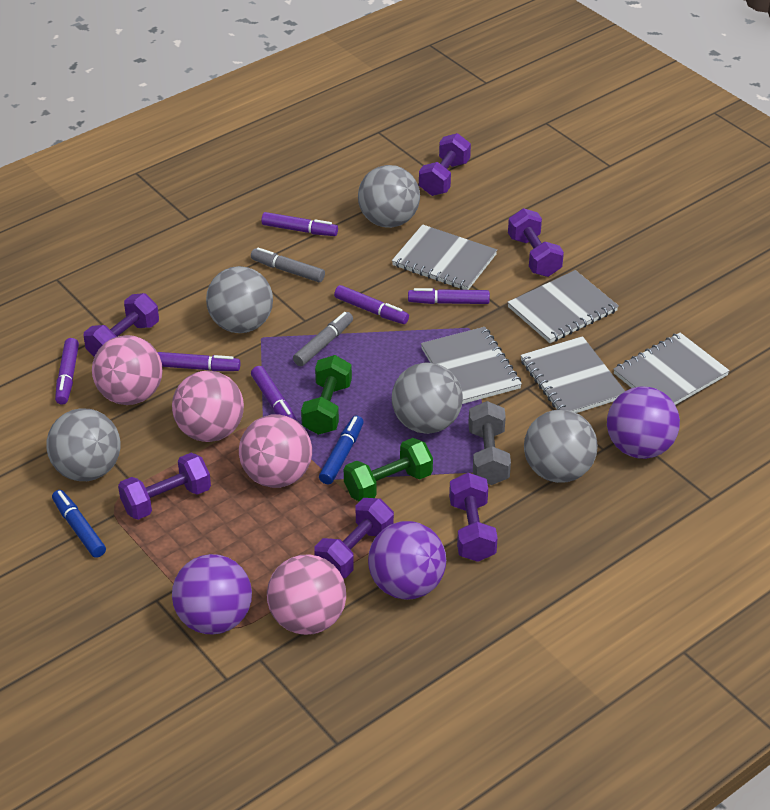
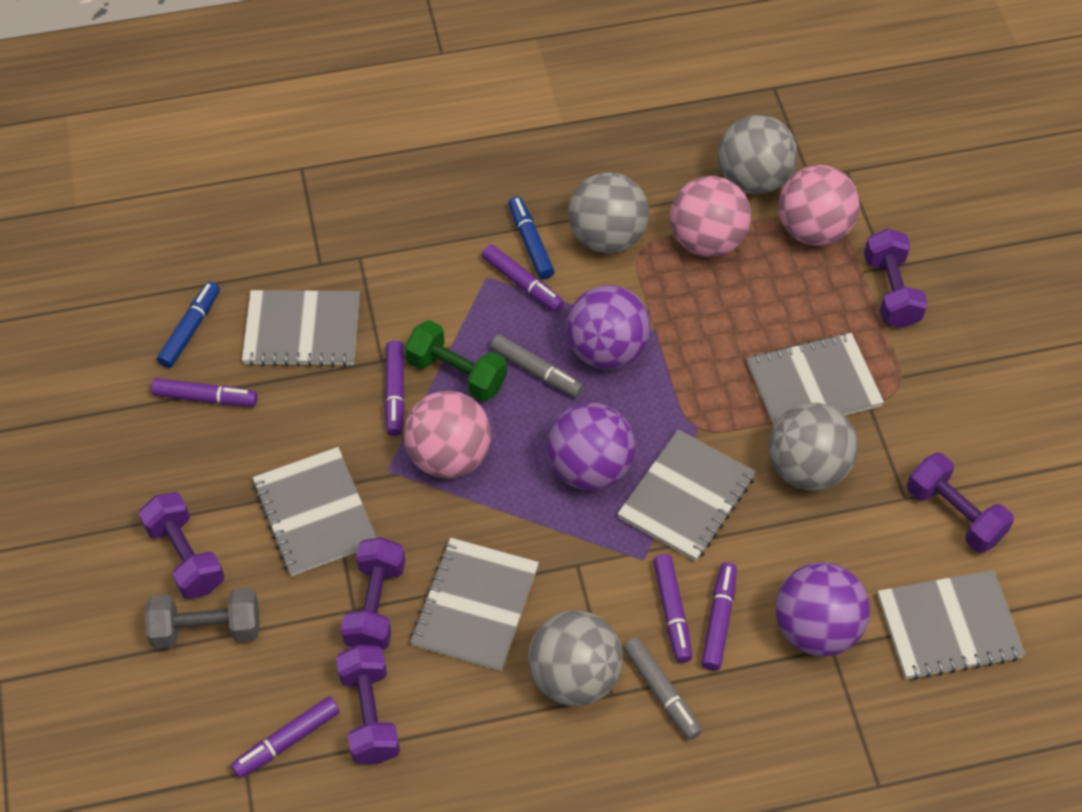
green dumbbell: 2 -> 1
grey ball: 5 -> 4
grey notebook: 5 -> 6
pink ball: 4 -> 3
purple dumbbell: 6 -> 5

